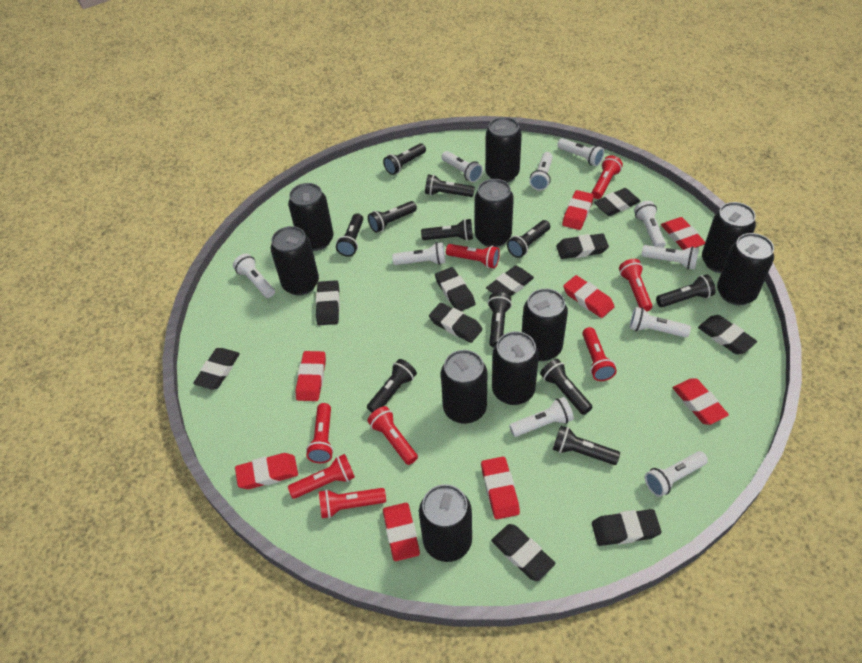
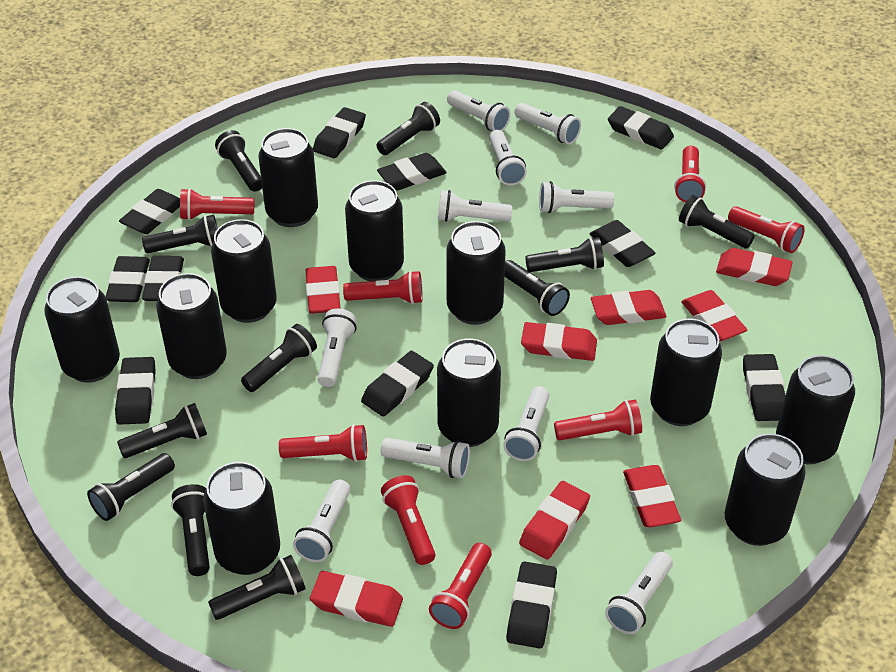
black can: 10 -> 11
black eraser: 10 -> 11

